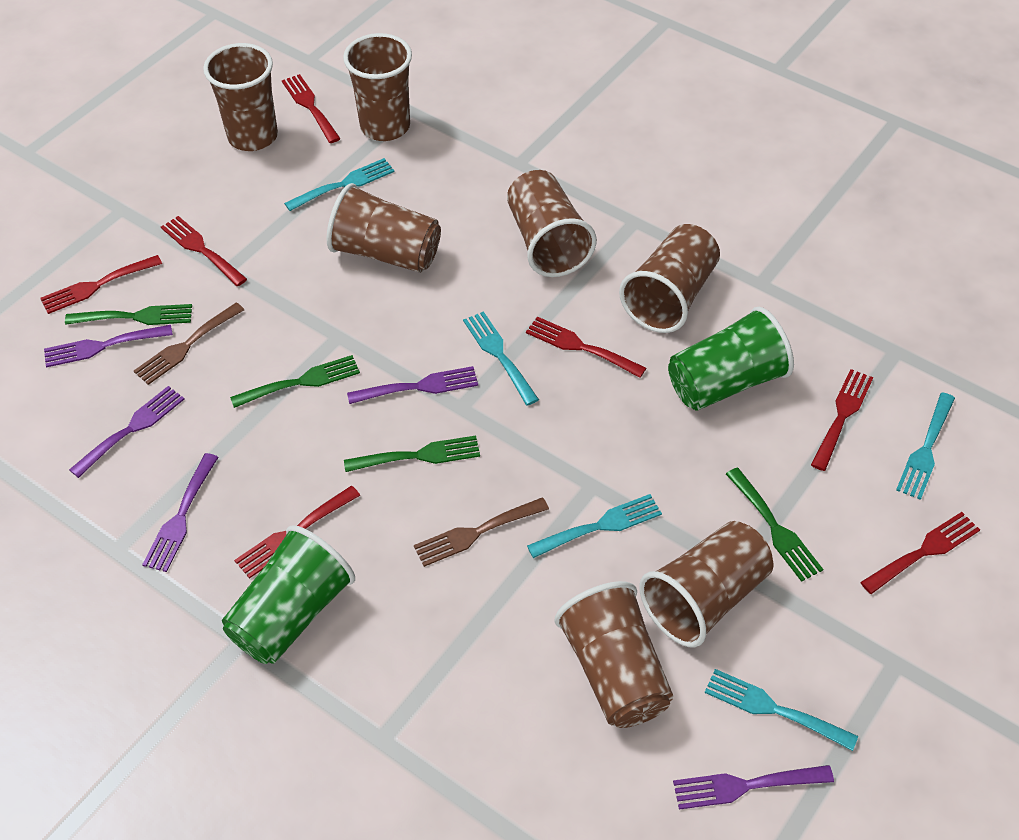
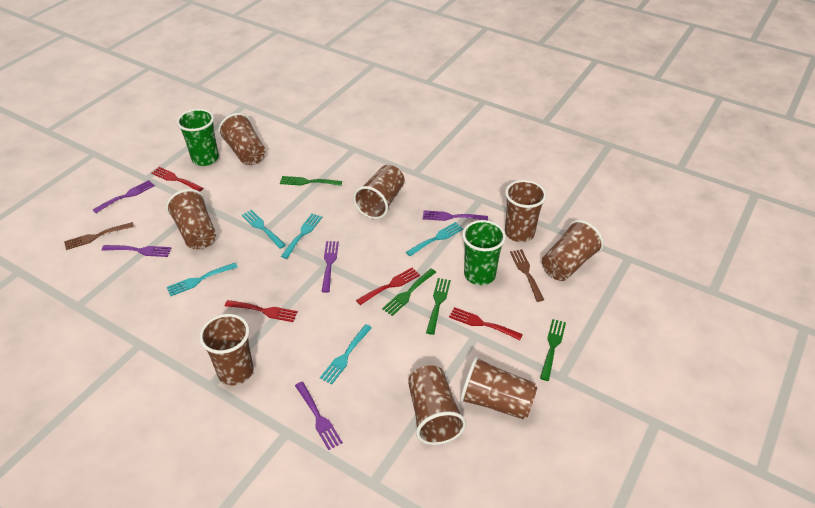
brown cup: 7 -> 8
red fork: 7 -> 4

